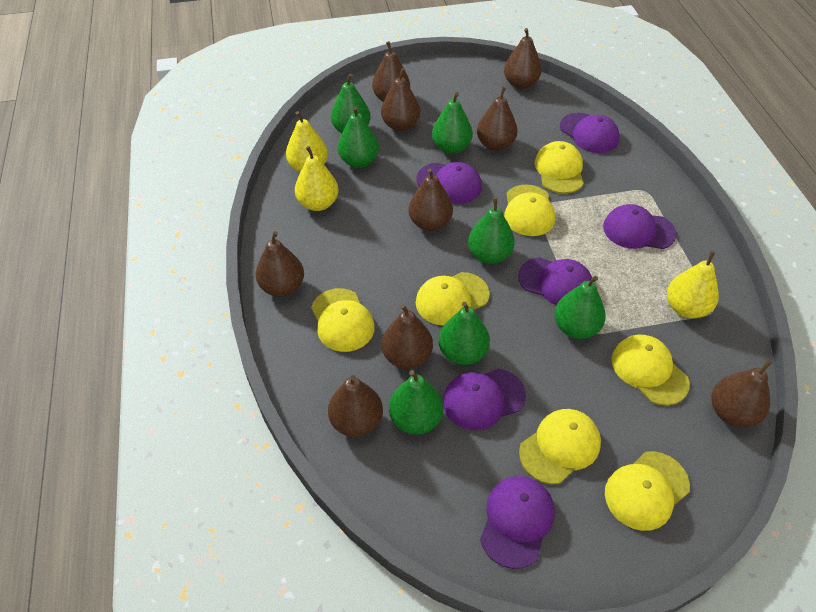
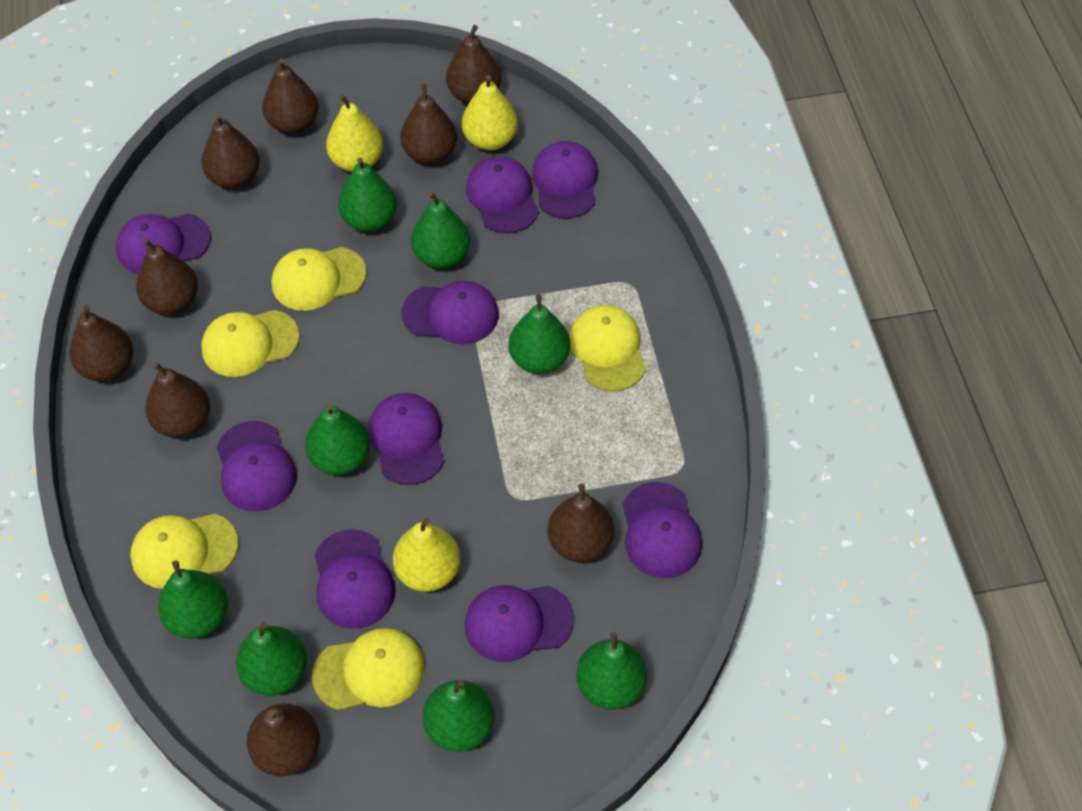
green pear: 7 -> 8
purple cap: 6 -> 9
yellow cap: 7 -> 5

